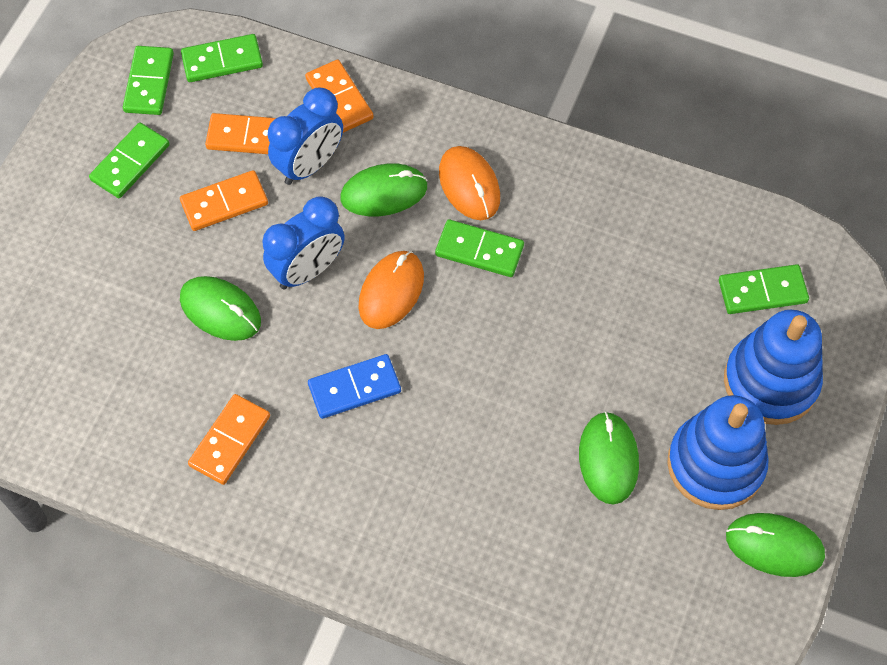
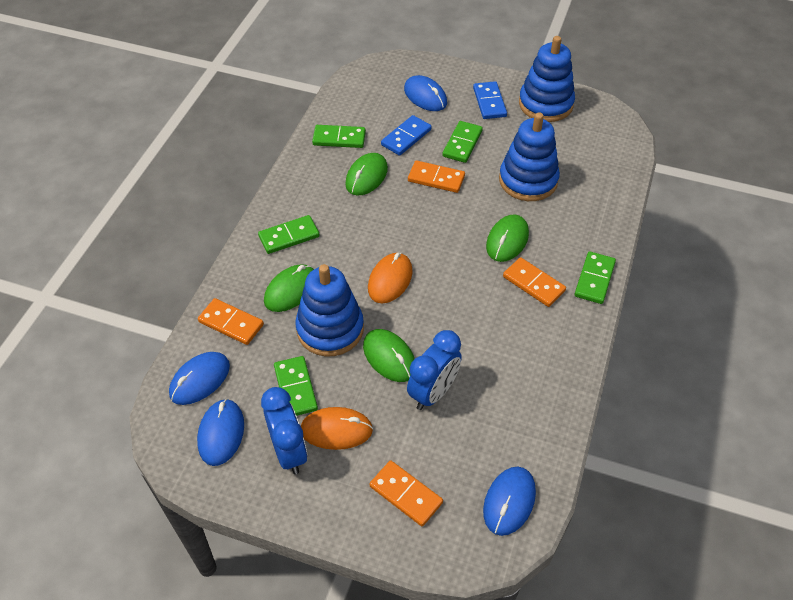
blue domino: 1 -> 2
blue mouse: 0 -> 4
blue stacking toy: 2 -> 3

